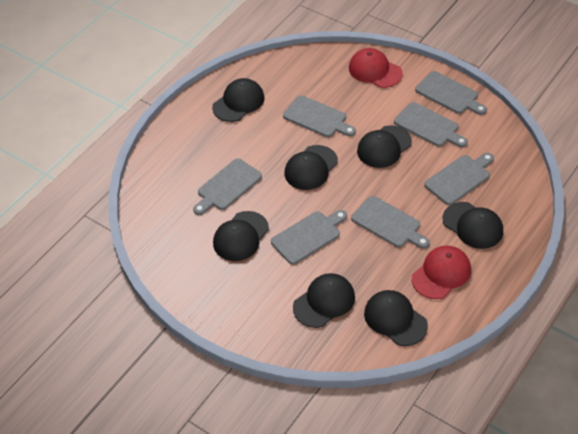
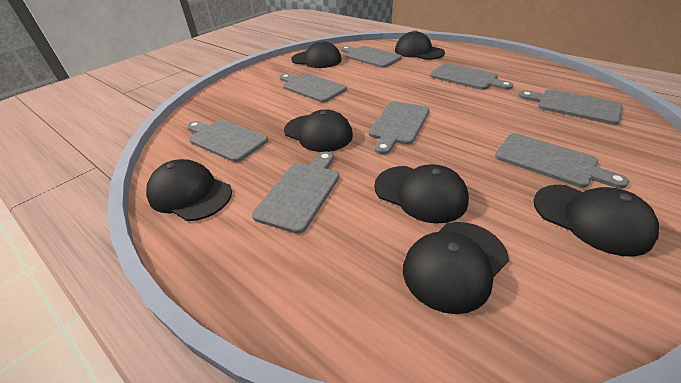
grey cutting board: 7 -> 8
red cap: 2 -> 0

